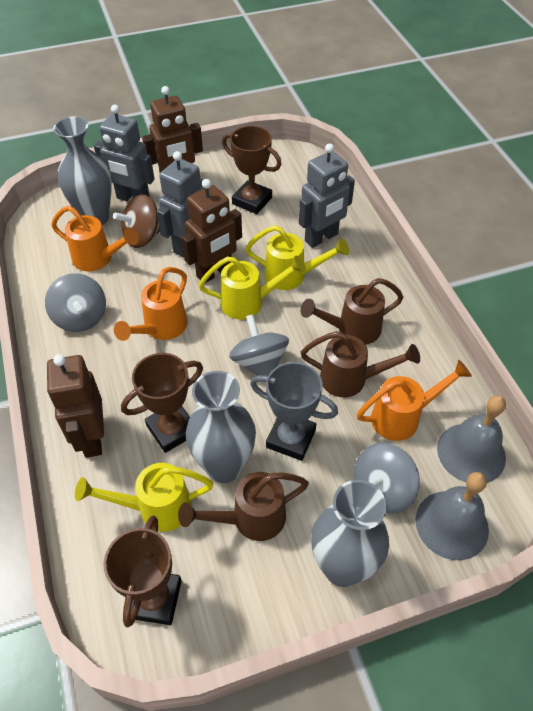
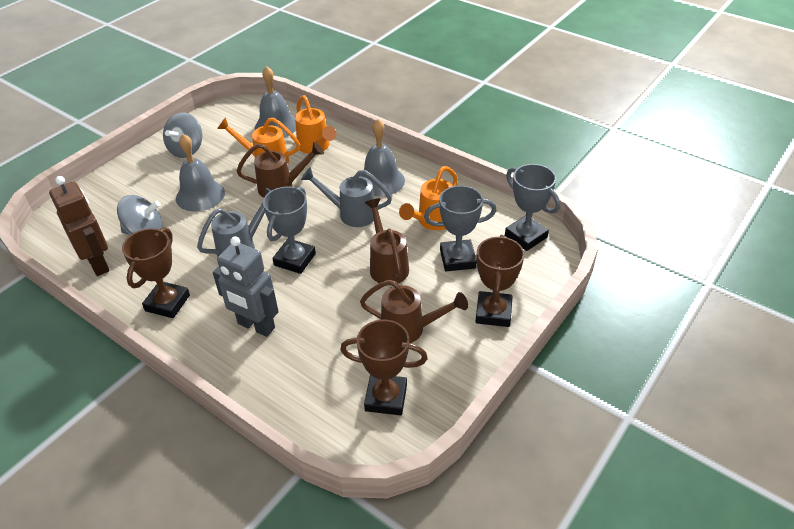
brown robot: 3 -> 1
brown spinning top: 1 -> 0
grey bell: 2 -> 3
grey robot: 3 -> 1
grey spinning top: 3 -> 2
grey trophy: 1 -> 3
grey vase: 3 -> 0
grey watering can: 0 -> 2
yellow watering can: 3 -> 0

